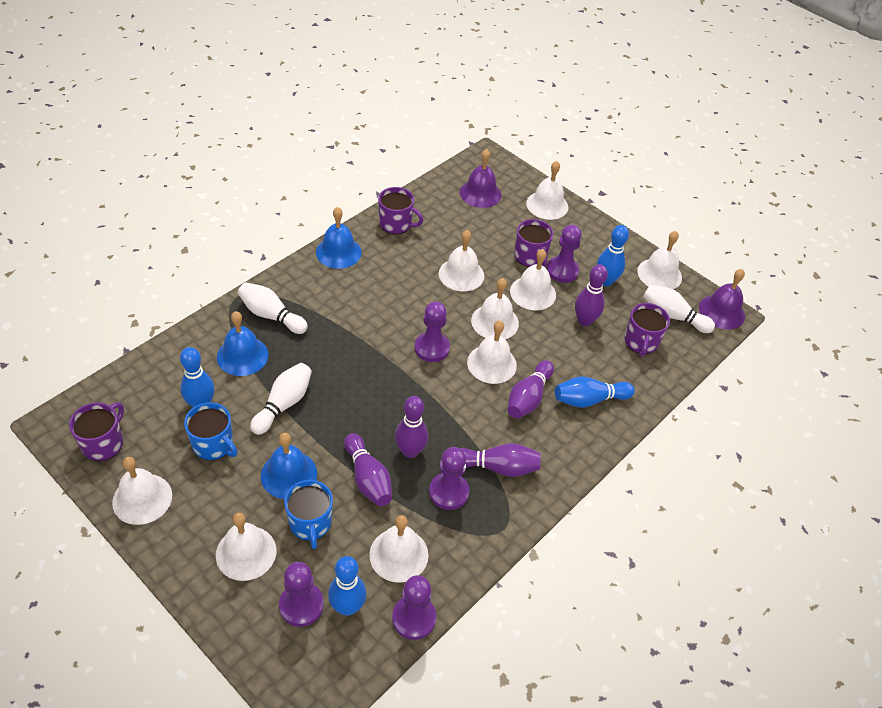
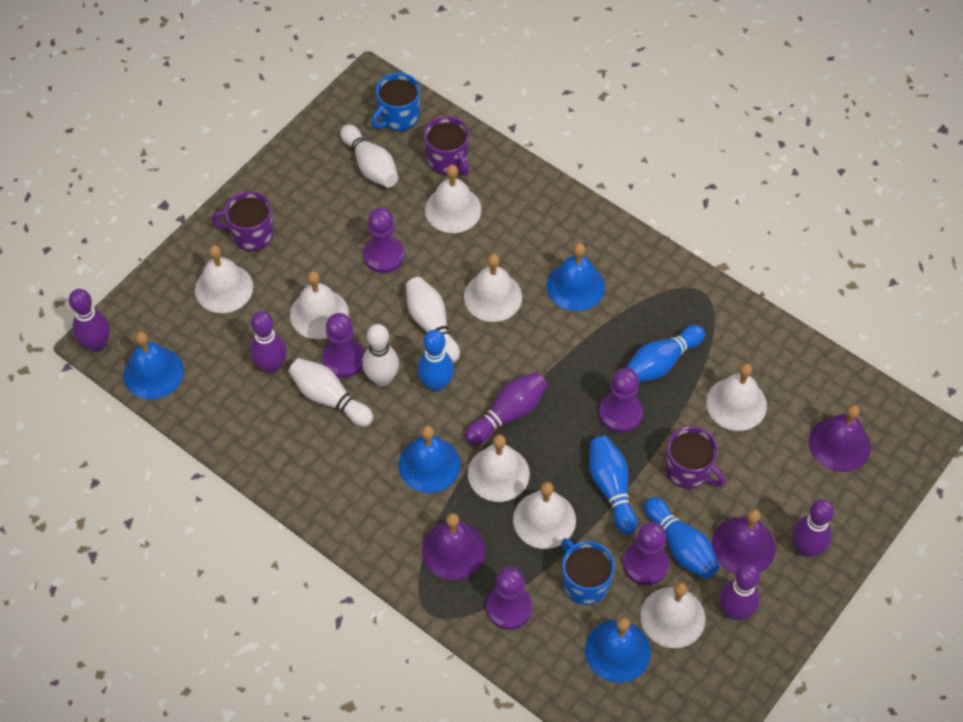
blue bell: 3 -> 4
purple bell: 2 -> 3
purple mug: 4 -> 3
white bell: 9 -> 8
white bowling pin: 3 -> 4

